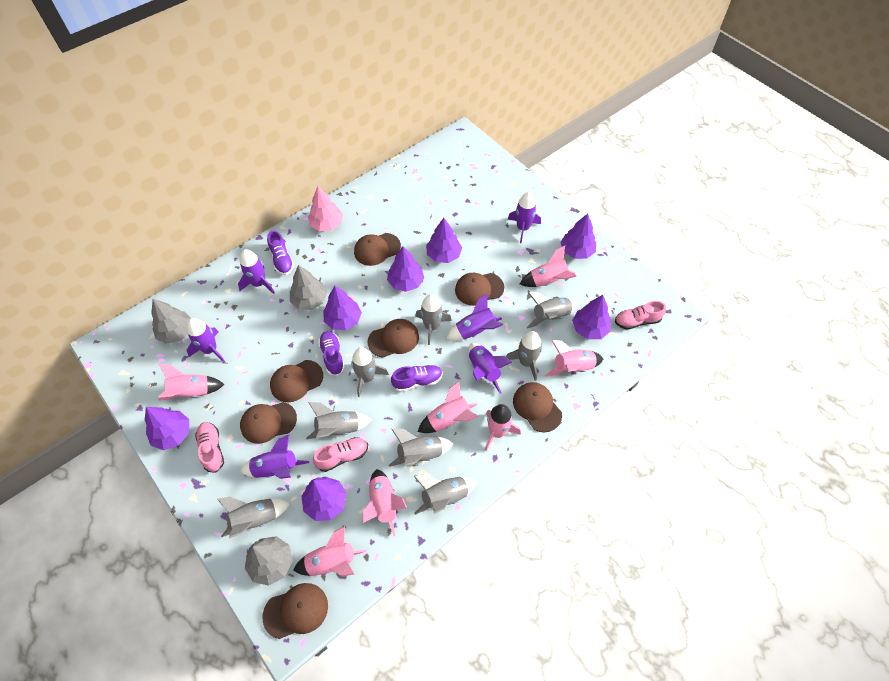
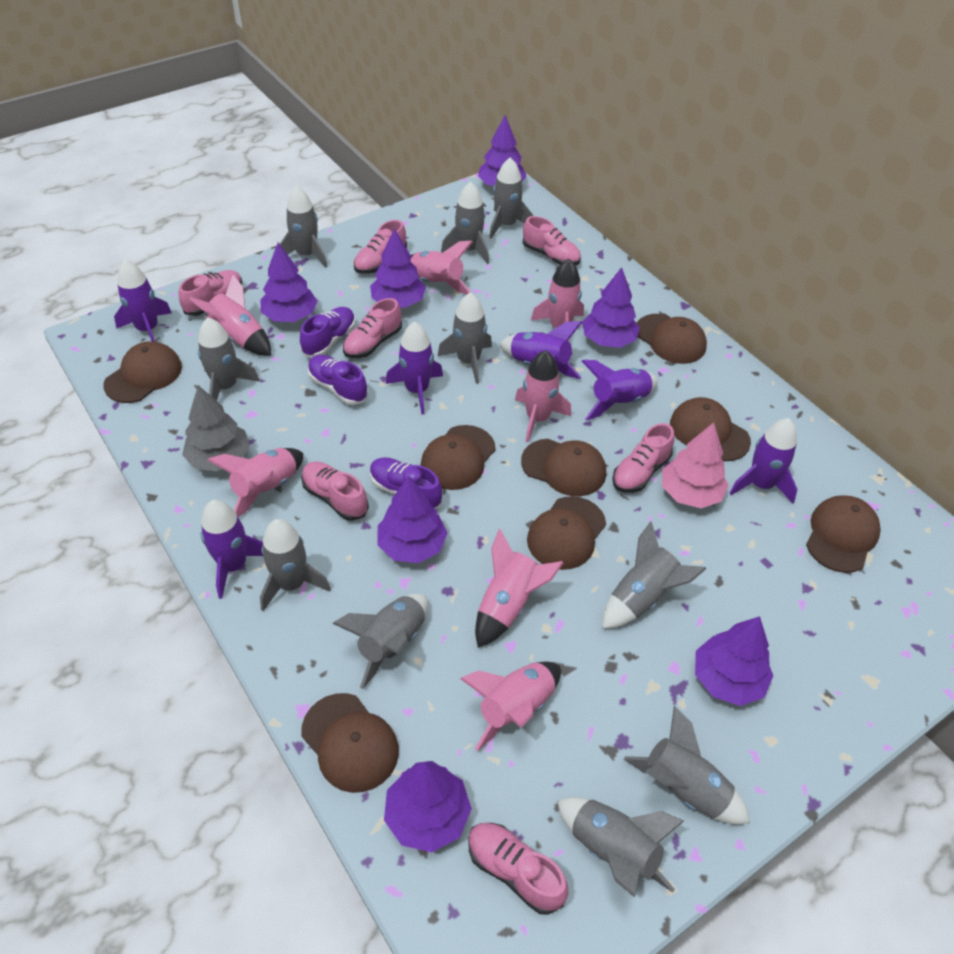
brown cap: 7 -> 8
grey rocket: 8 -> 10
grey tree: 3 -> 1
pink shoe: 3 -> 7

